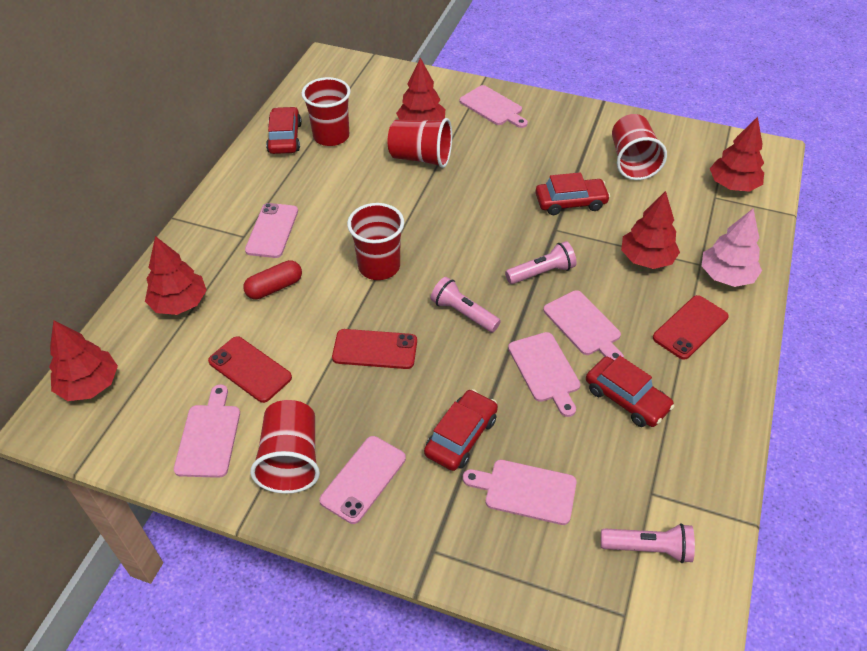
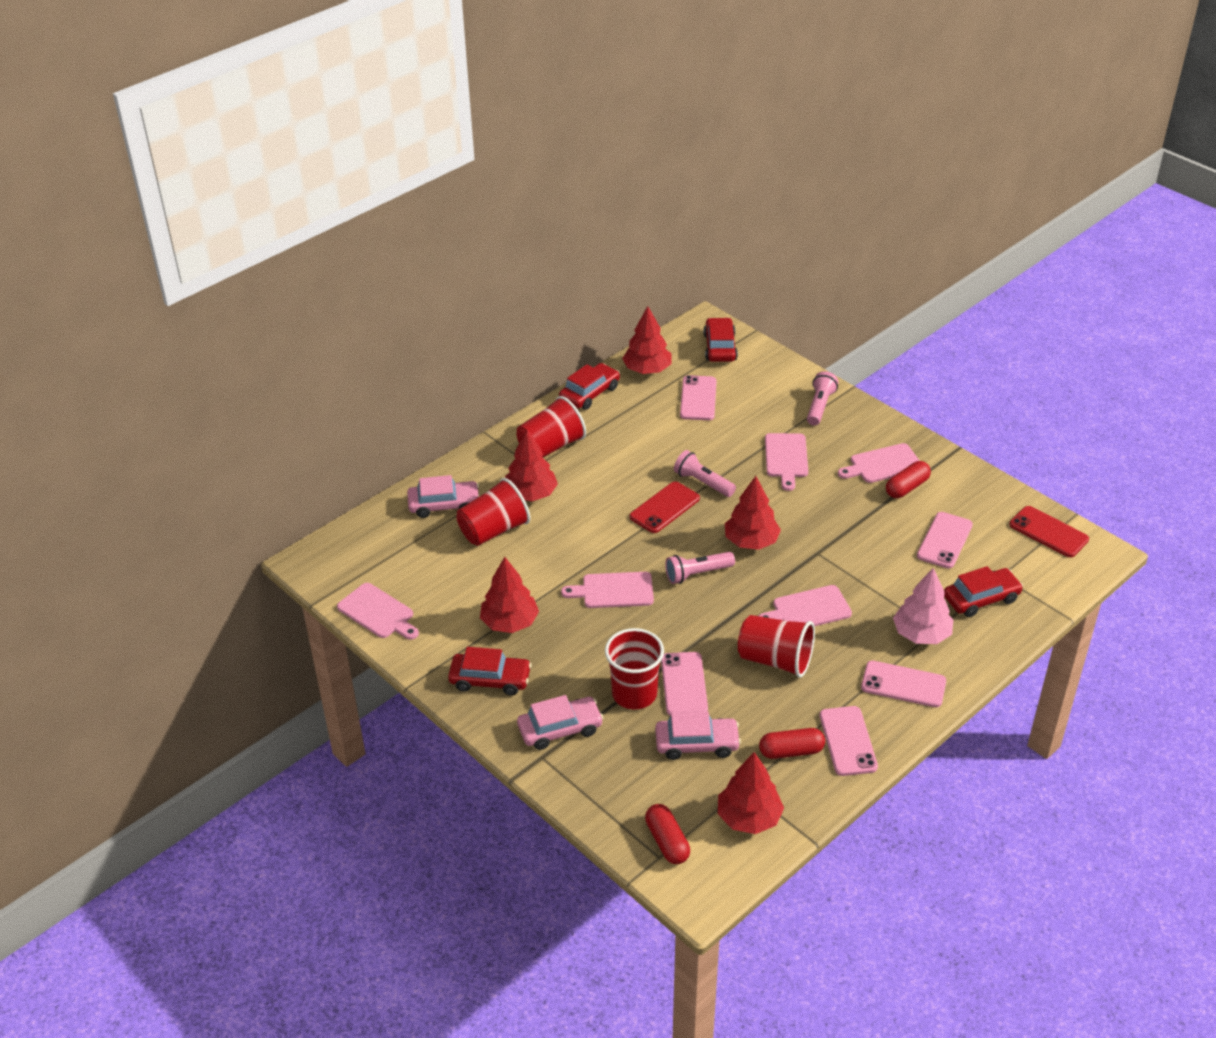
pink car: 0 -> 3
pink phone: 2 -> 5
red capsule: 1 -> 3
red cup: 5 -> 4
red phone: 3 -> 2

